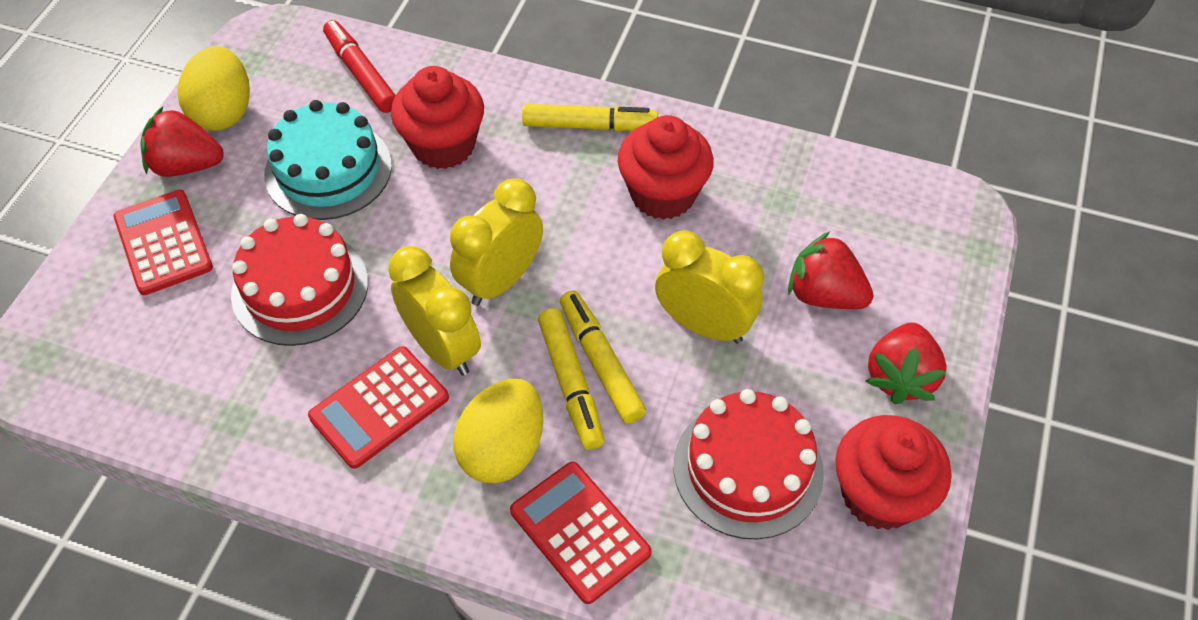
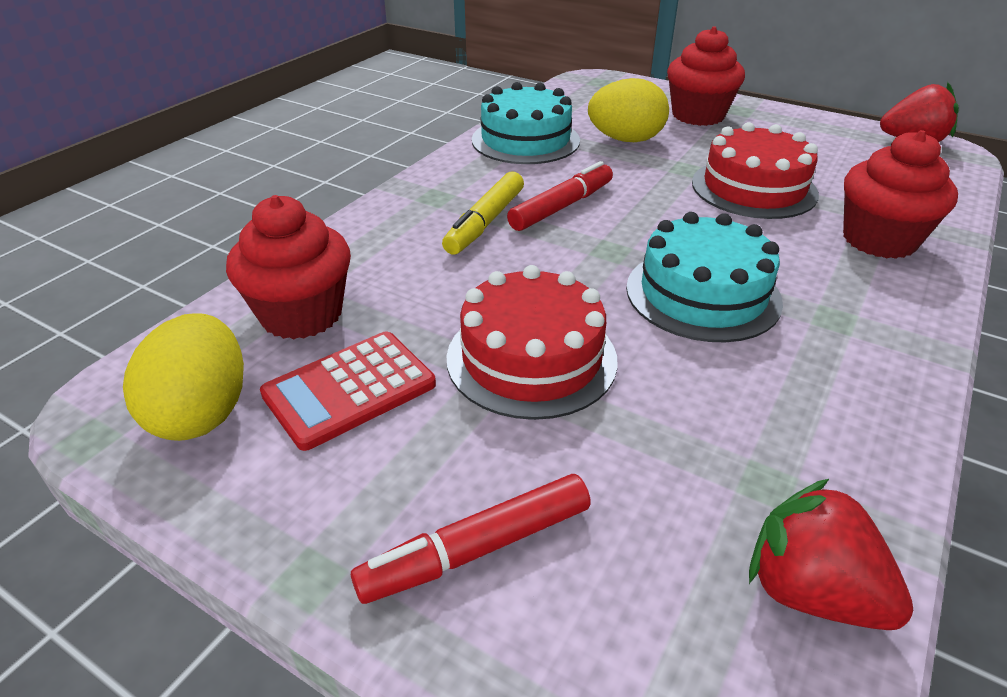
red calculator: 3 -> 1
red marker: 1 -> 2
red strawberry: 3 -> 2
turquoise cake: 1 -> 2
yellow clock: 3 -> 0
yellow marker: 3 -> 1

